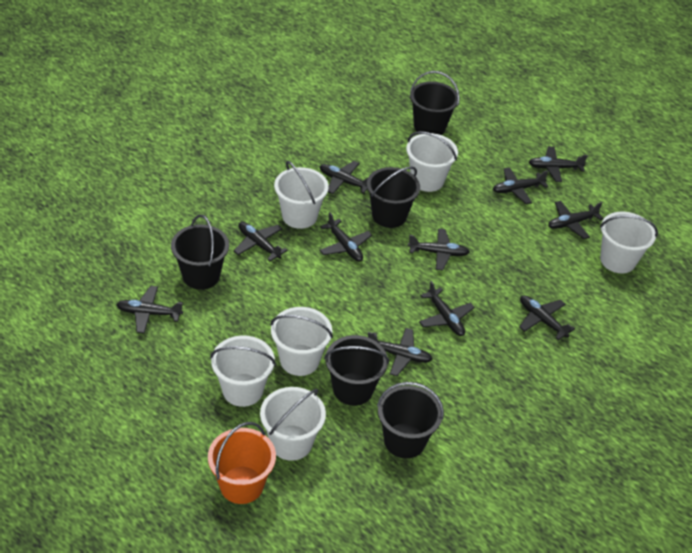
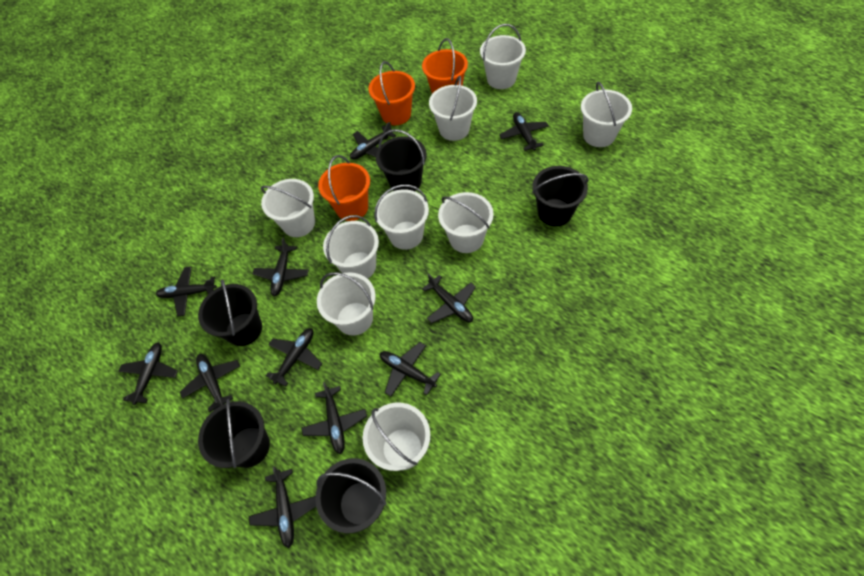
orange bucket: 1 -> 3
white bucket: 6 -> 9

